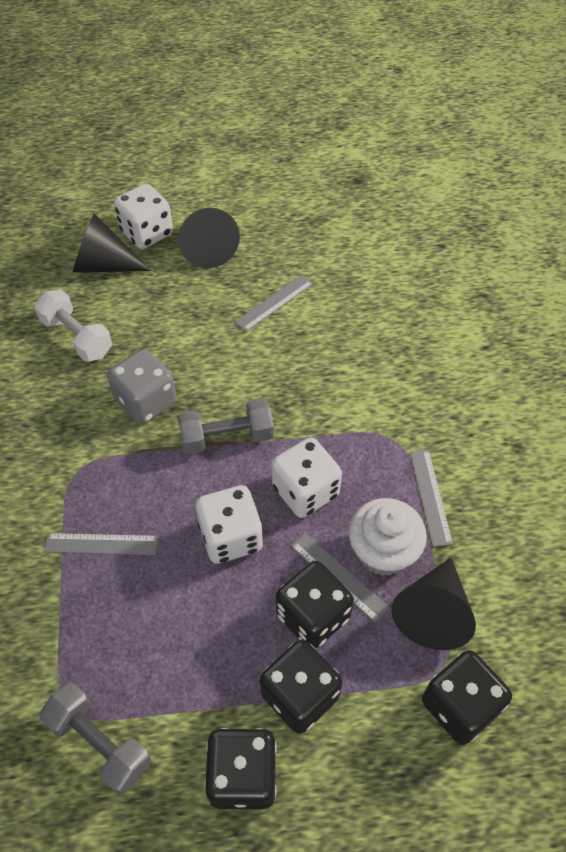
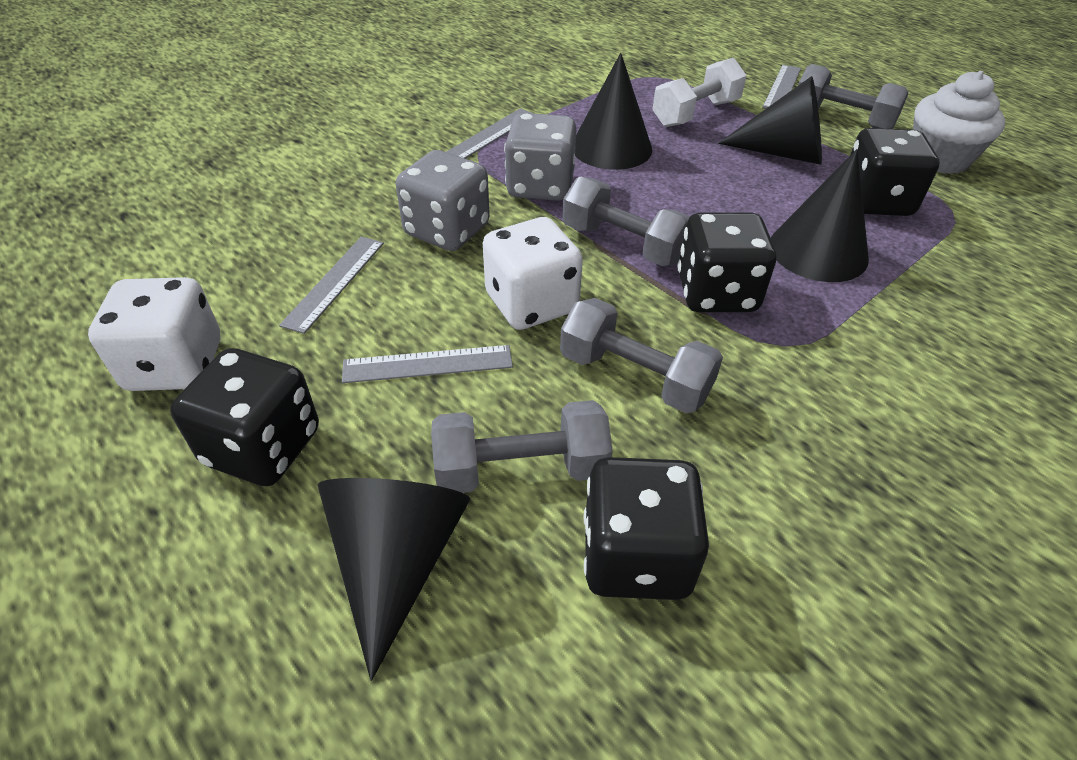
black cone: 3 -> 4
grey dice: 1 -> 2
grey dumbbell: 2 -> 4
white dice: 3 -> 2

